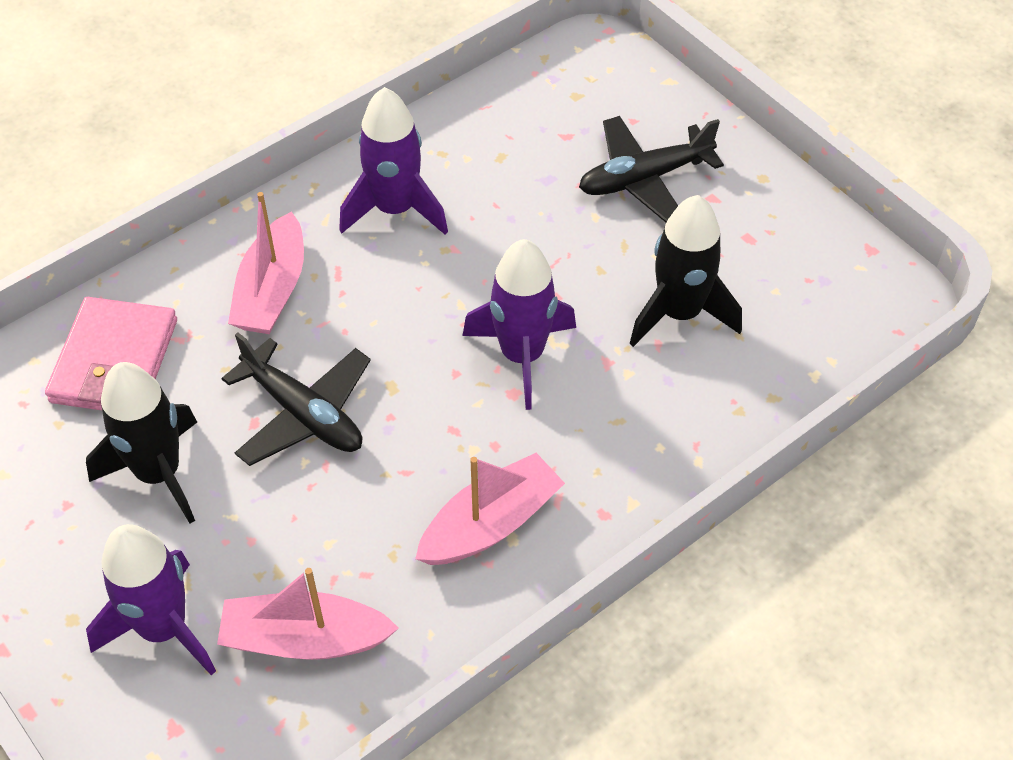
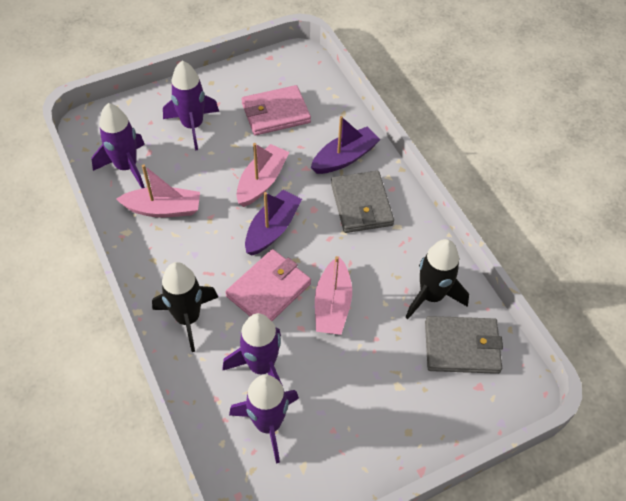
black plane: 2 -> 0
grey wallet: 0 -> 2
pink wallet: 1 -> 2
purple boat: 0 -> 2
purple rocket: 3 -> 4

